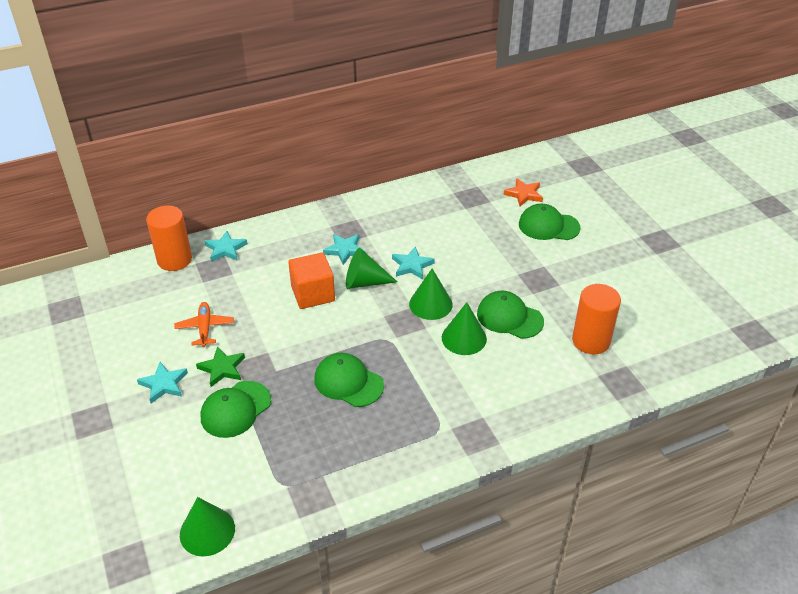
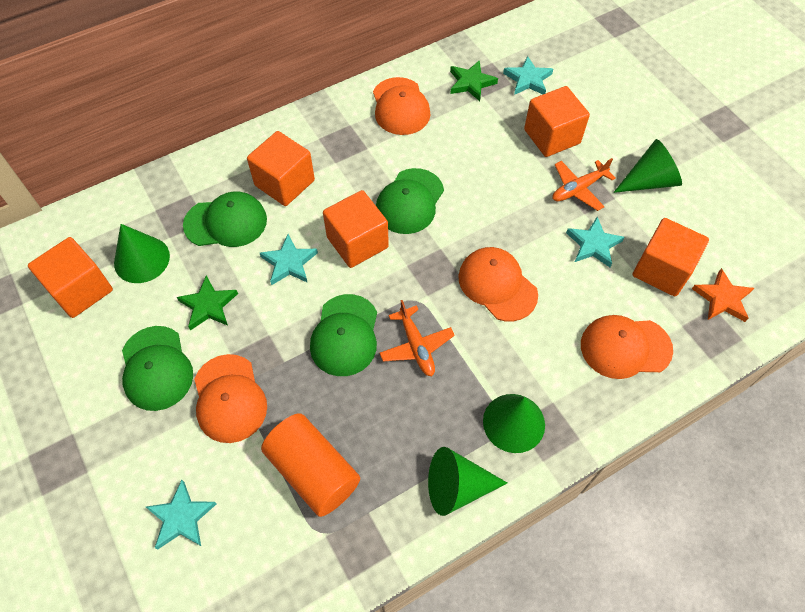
green star: 1 -> 2
orange cap: 0 -> 4
orange cube: 1 -> 5
orange cylinder: 2 -> 1
orange plane: 1 -> 2

